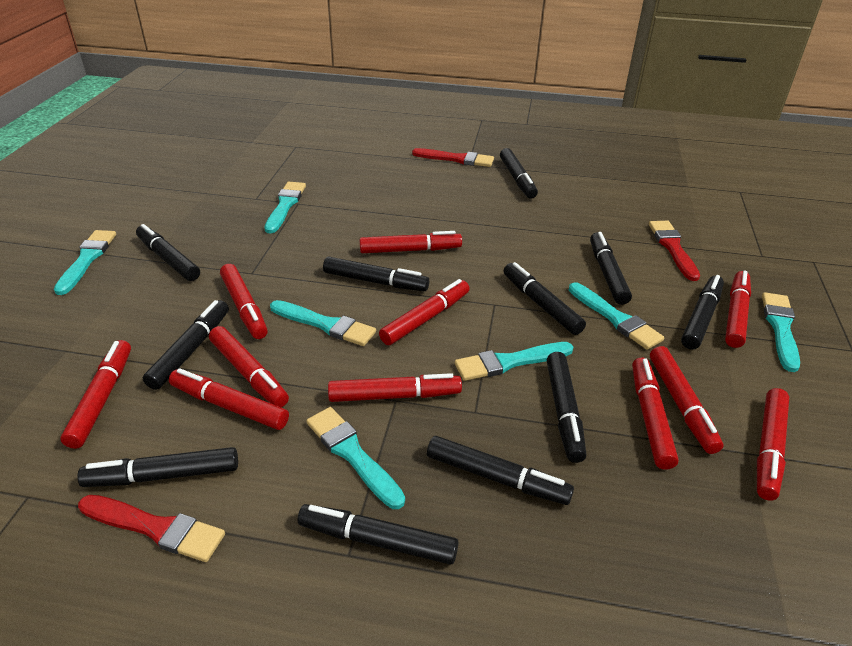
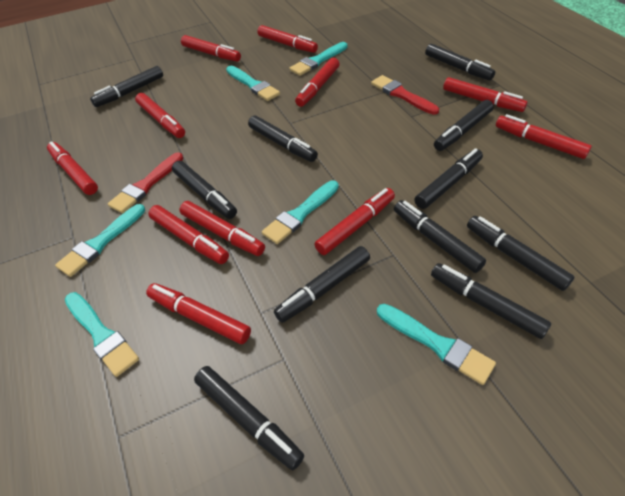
red brush: 3 -> 2
turquoise brush: 7 -> 6

